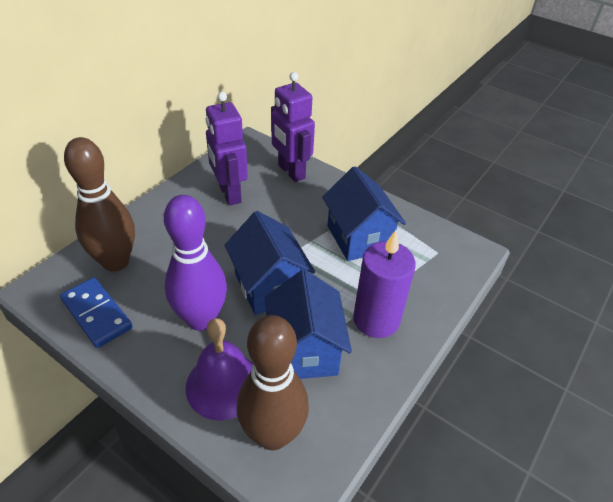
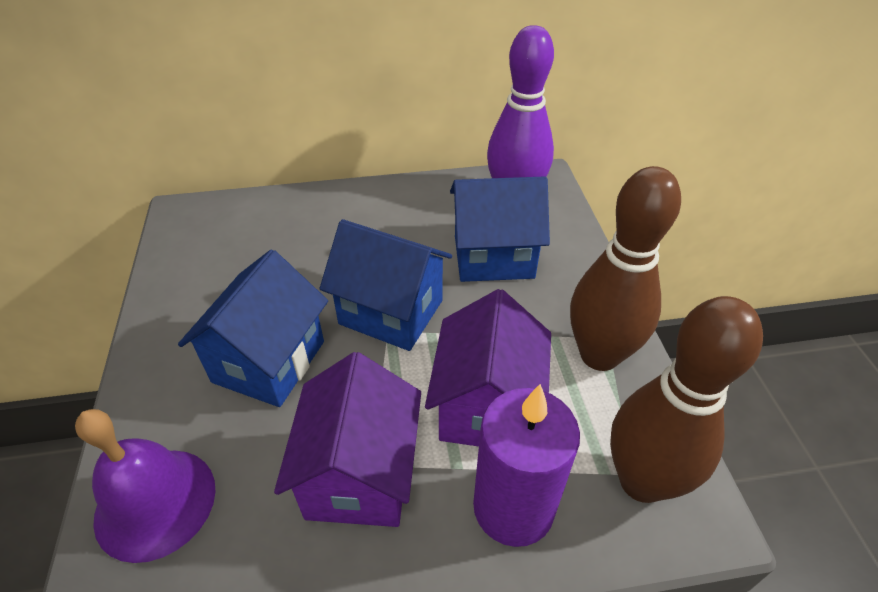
blue domino: 1 -> 0
purple house: 0 -> 2
purple robot: 2 -> 0

